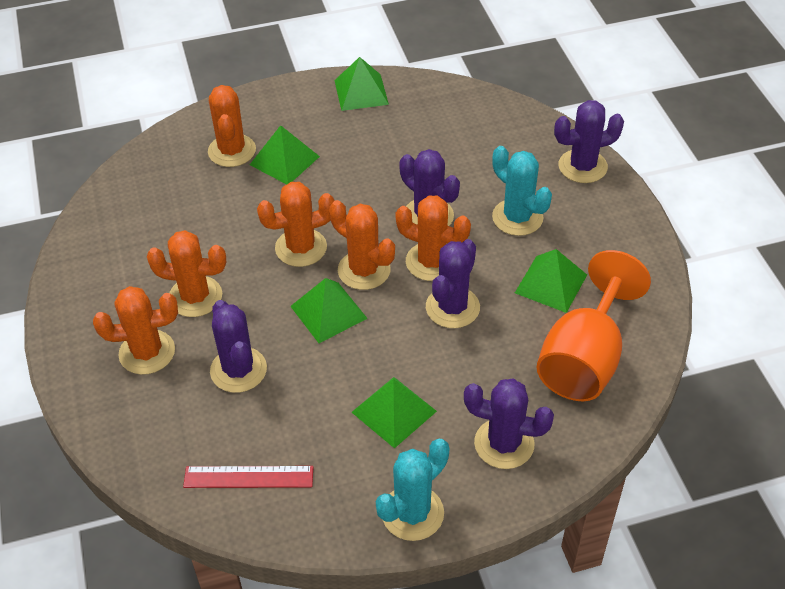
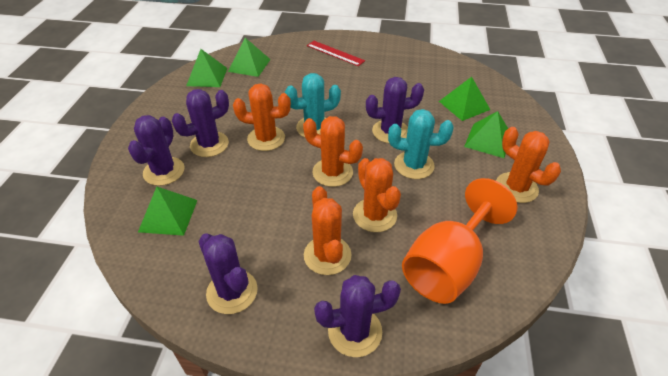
orange cactus: 6 -> 5

